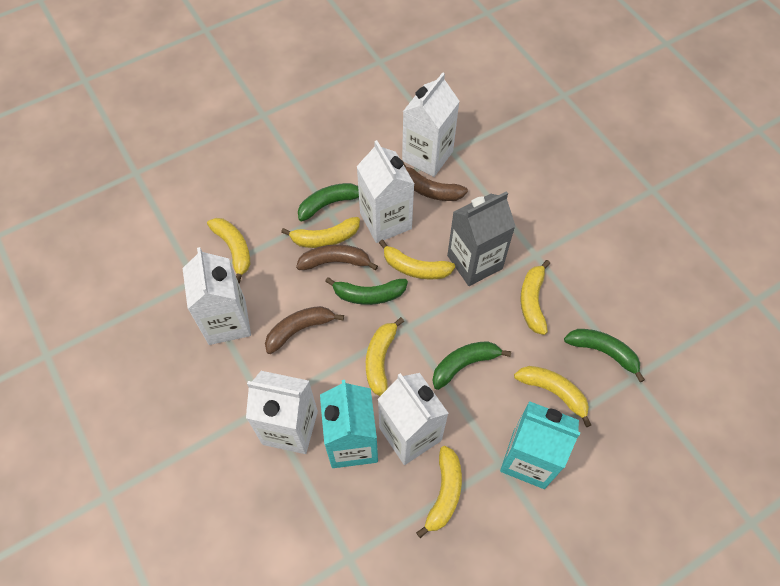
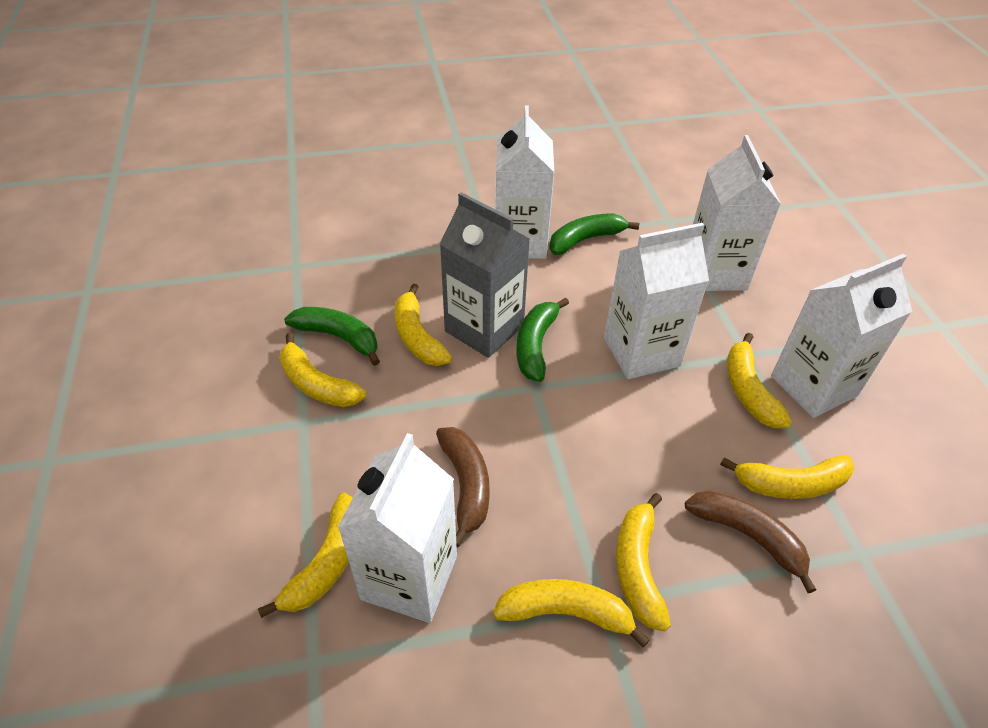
brown banana: 3 -> 2
green banana: 4 -> 3
turquoise carton: 2 -> 0

